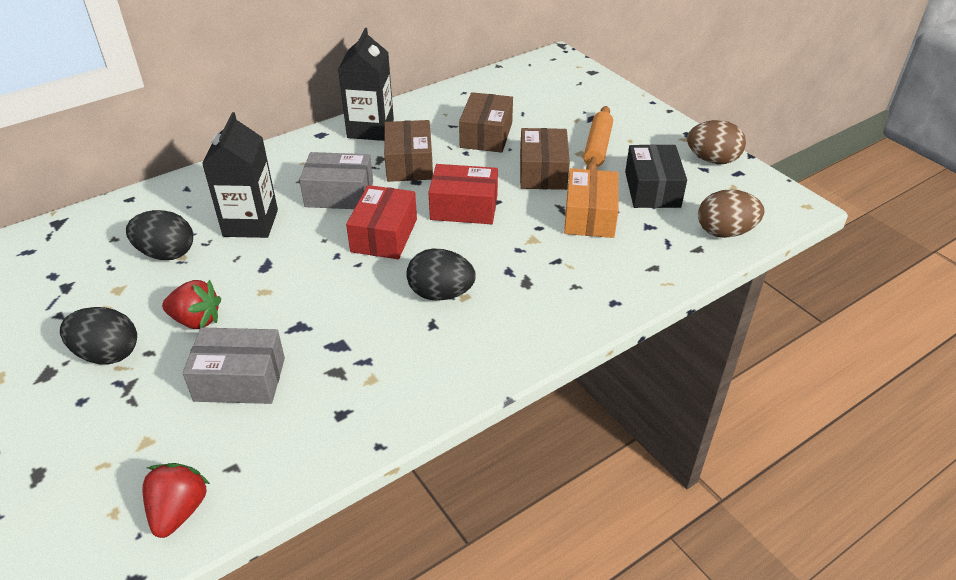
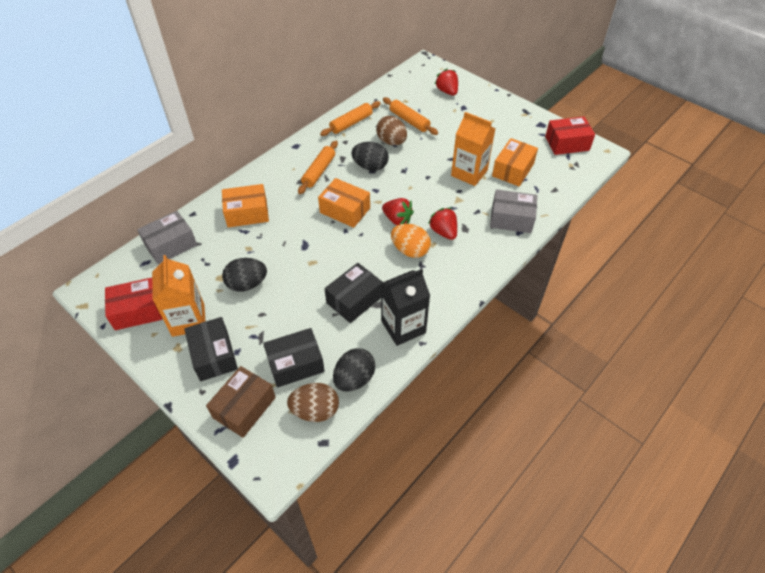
black box: 1 -> 3
black carton: 2 -> 1
brown box: 3 -> 1
orange box: 1 -> 3
orange carton: 0 -> 2
orange egg: 0 -> 1
orange rolling pin: 1 -> 3
red strawberry: 2 -> 3

